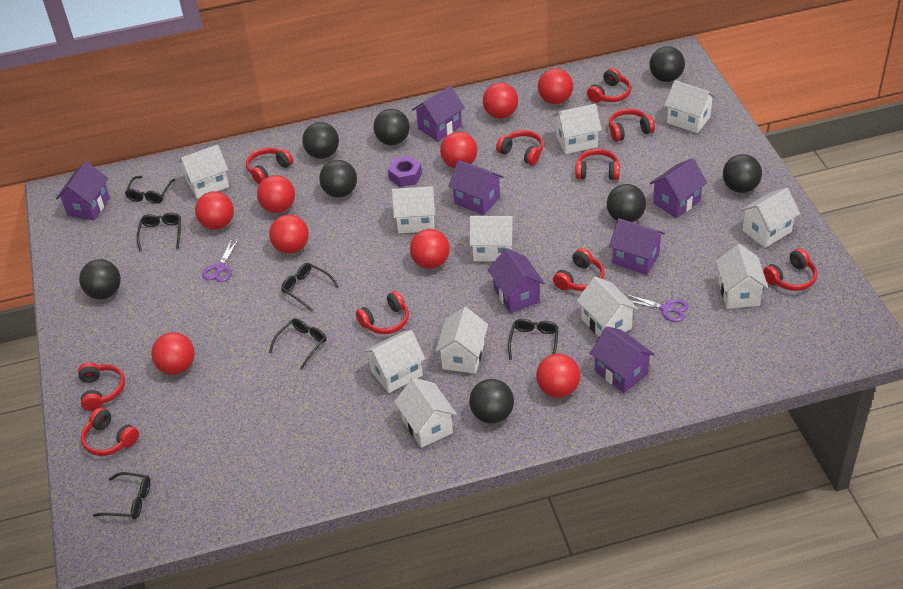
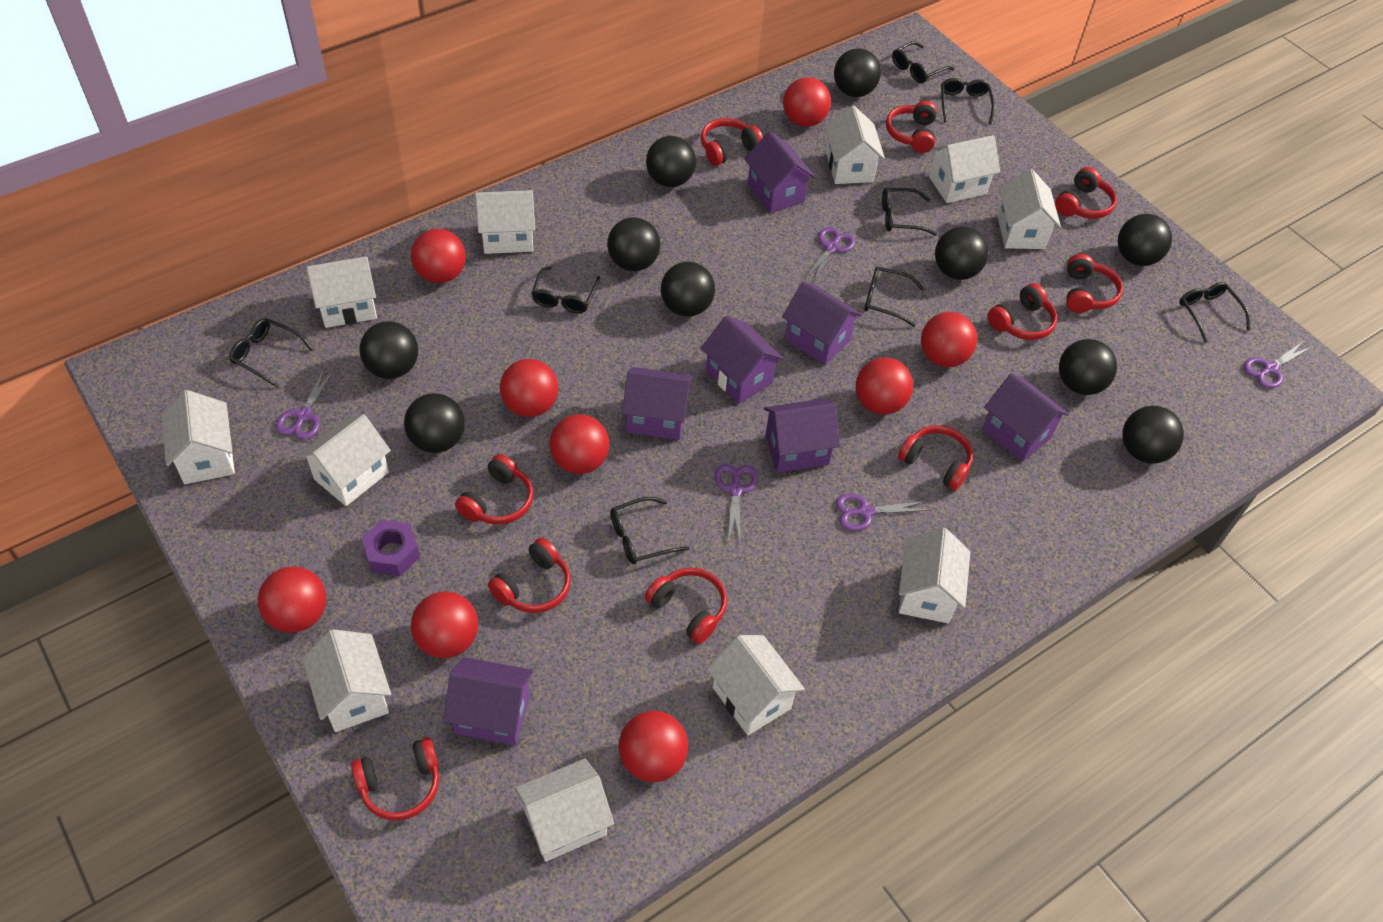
black ball: 8 -> 10
black glasses: 6 -> 8
purple scissors: 2 -> 5

